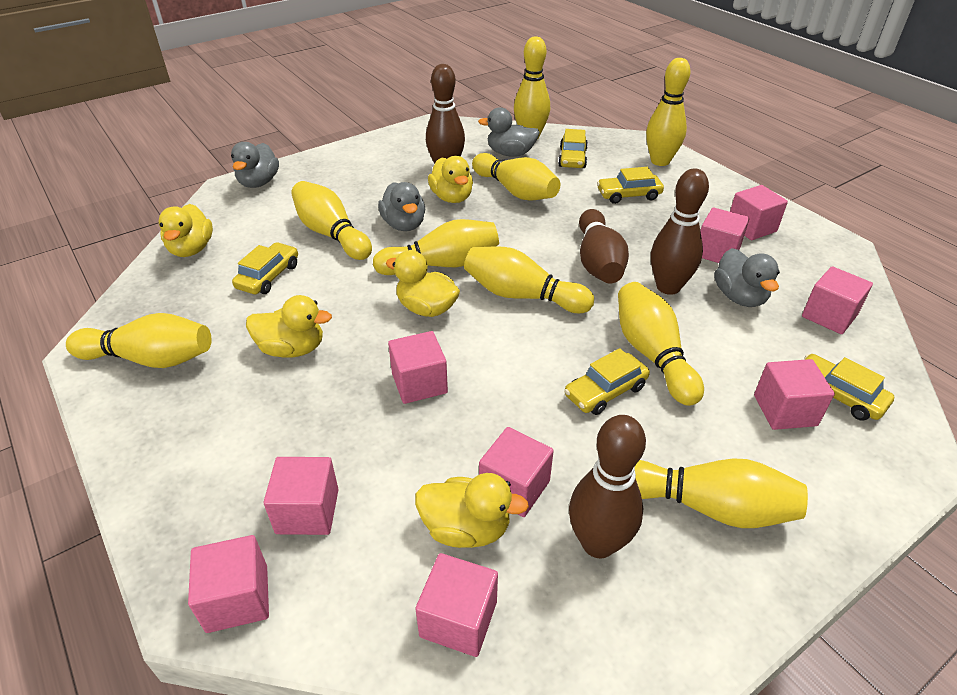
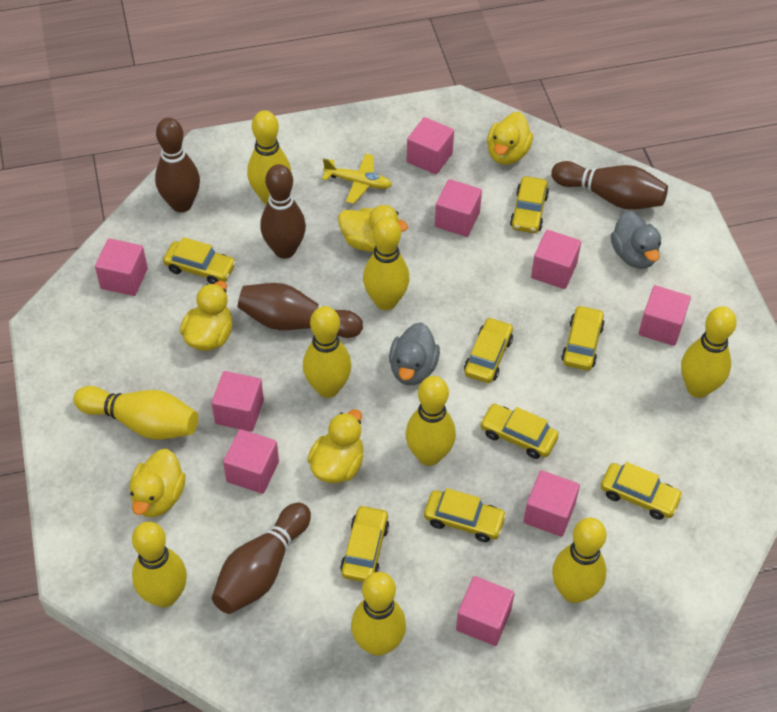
brown bowling pin: 4 -> 5
grey duck: 4 -> 2
yellow car: 5 -> 8
yellow plane: 0 -> 1

